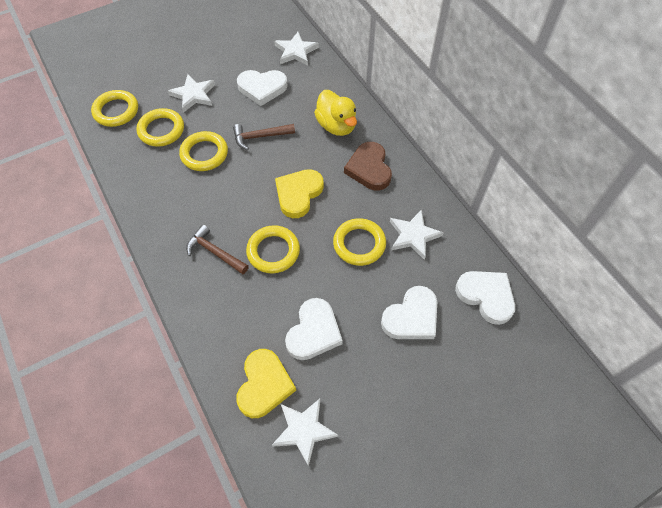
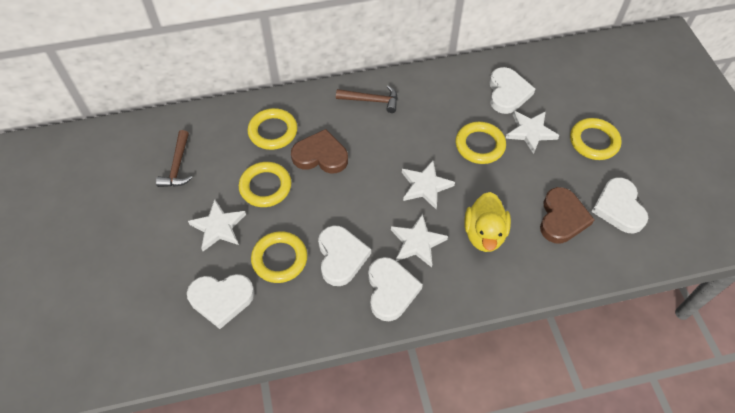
brown heart: 1 -> 2
white heart: 4 -> 5
yellow heart: 2 -> 0

